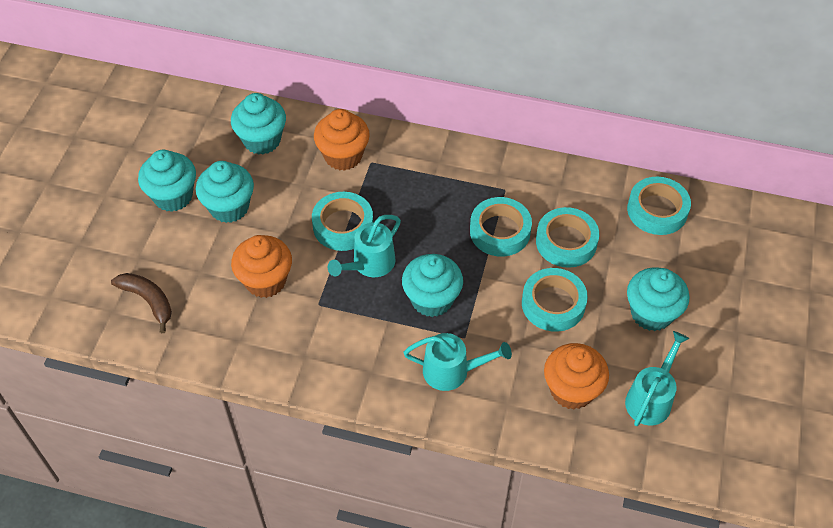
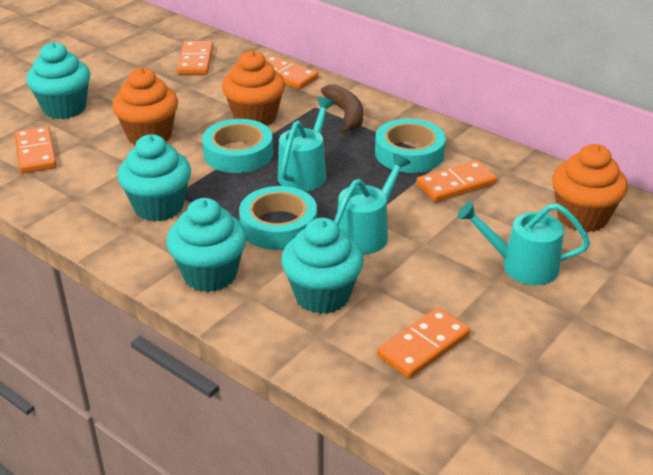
orange domino: 0 -> 5
turquoise cupcake: 5 -> 4
turquoise tape: 5 -> 3

